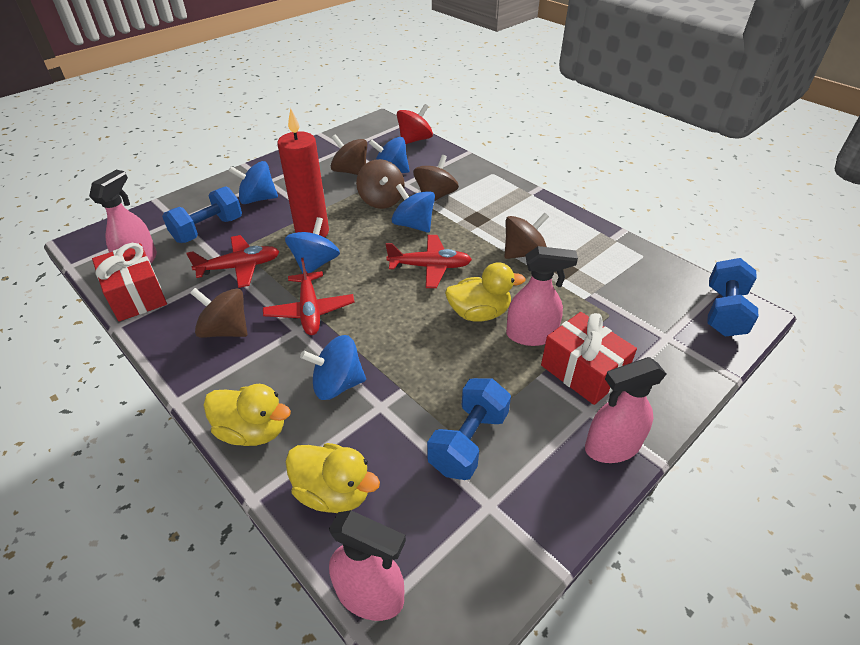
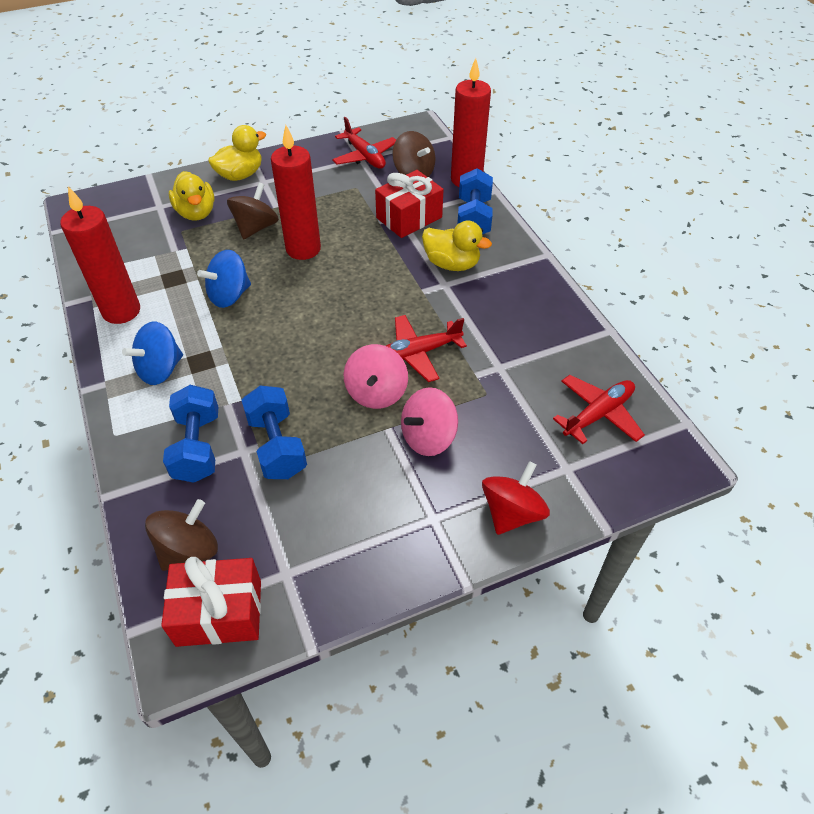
blue spinning top: 5 -> 2
brown spinning top: 5 -> 3
pink spinning top: 0 -> 2
pink spray bottle: 4 -> 0
red candle: 1 -> 3

